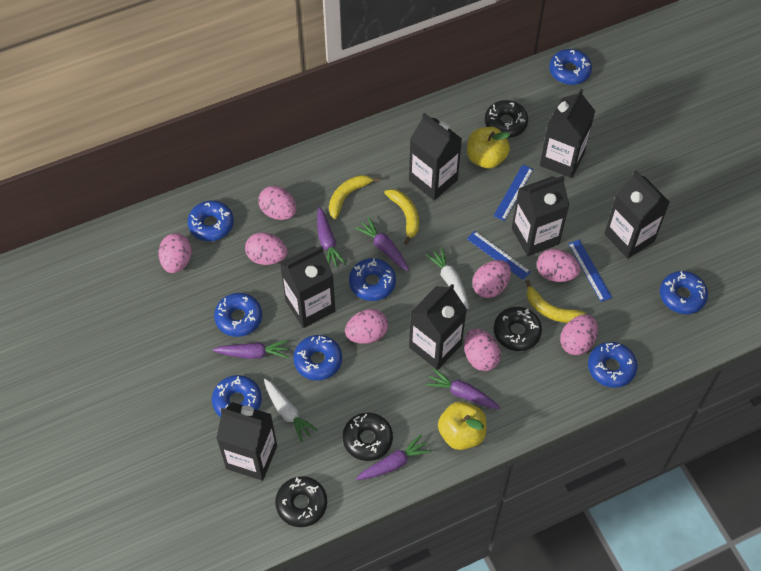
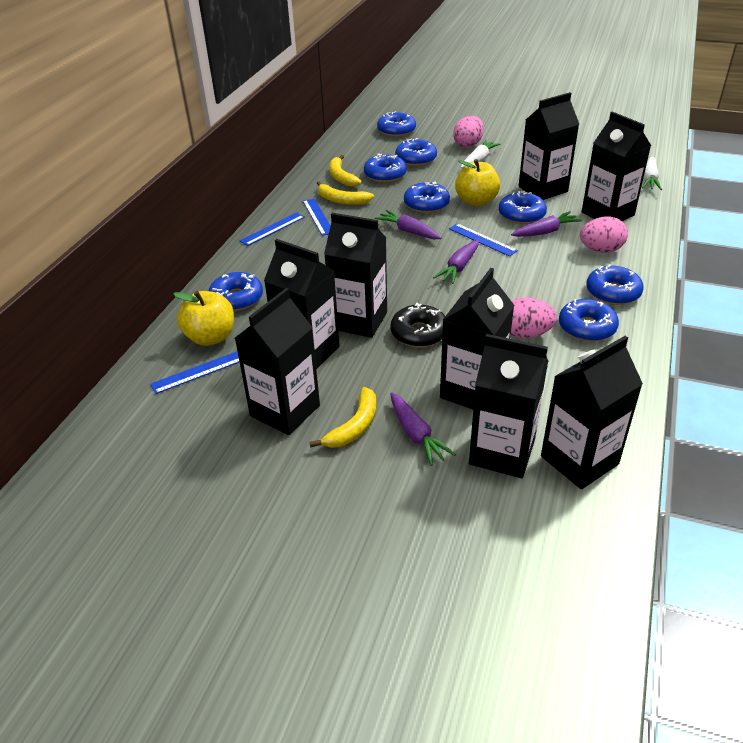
black carton: 7 -> 8
black donut: 4 -> 1
blue ruler: 3 -> 4
pink egg: 8 -> 3
purple carrot: 5 -> 4

